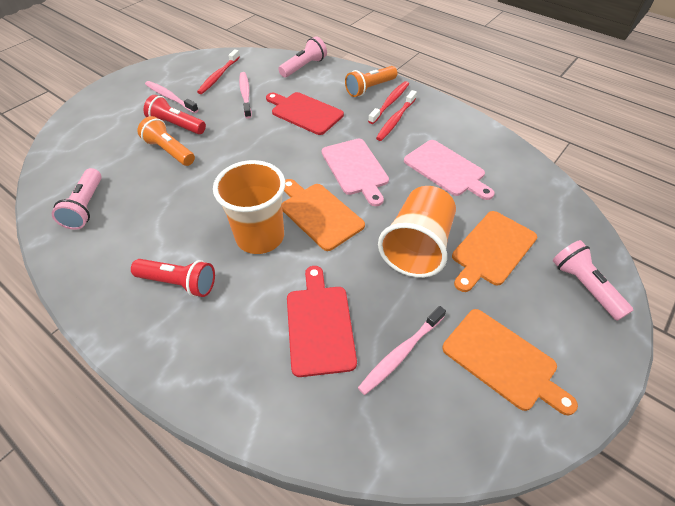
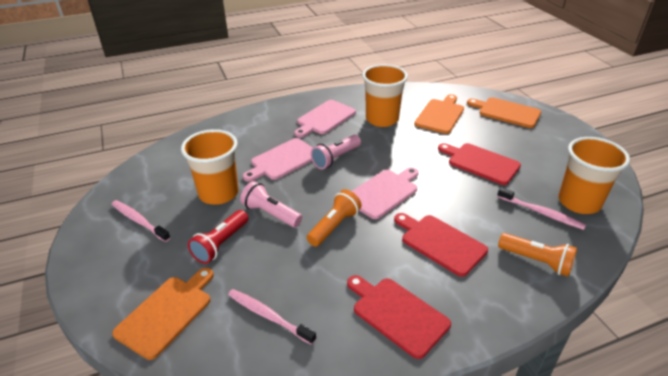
orange cup: 2 -> 3
pink cutting board: 2 -> 3
pink flashlight: 3 -> 2
red cutting board: 2 -> 3
red flashlight: 2 -> 1
red toothbrush: 3 -> 0

